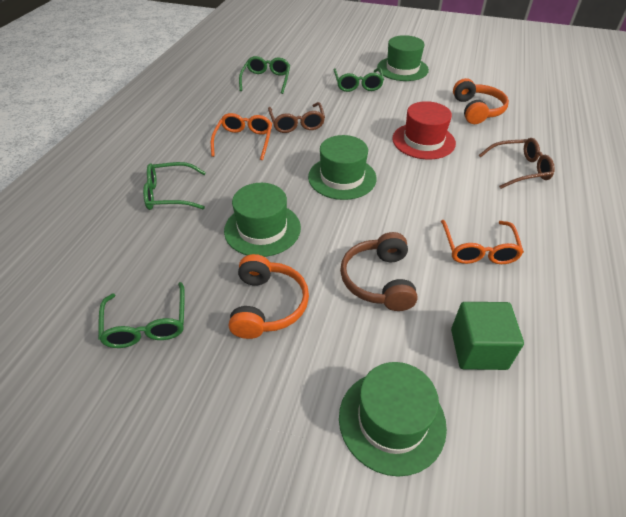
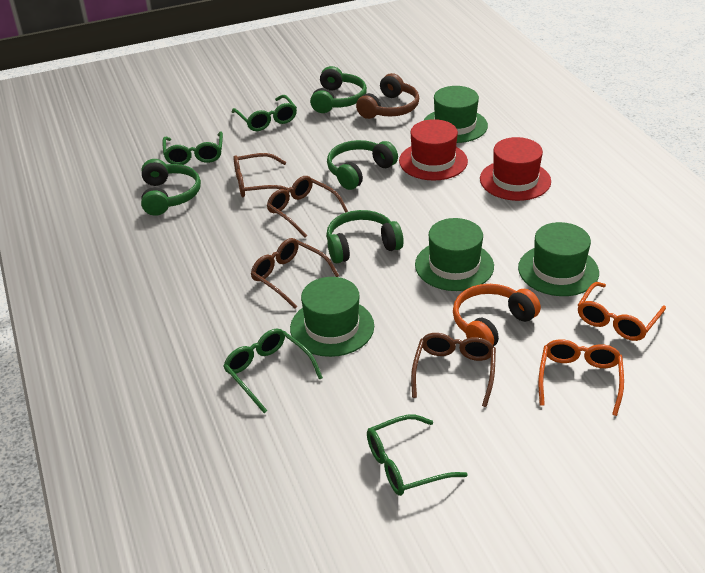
brown glasses: 2 -> 4
green cube: 1 -> 0
green headphones: 0 -> 4
orange headphones: 2 -> 1
red hat: 1 -> 2

